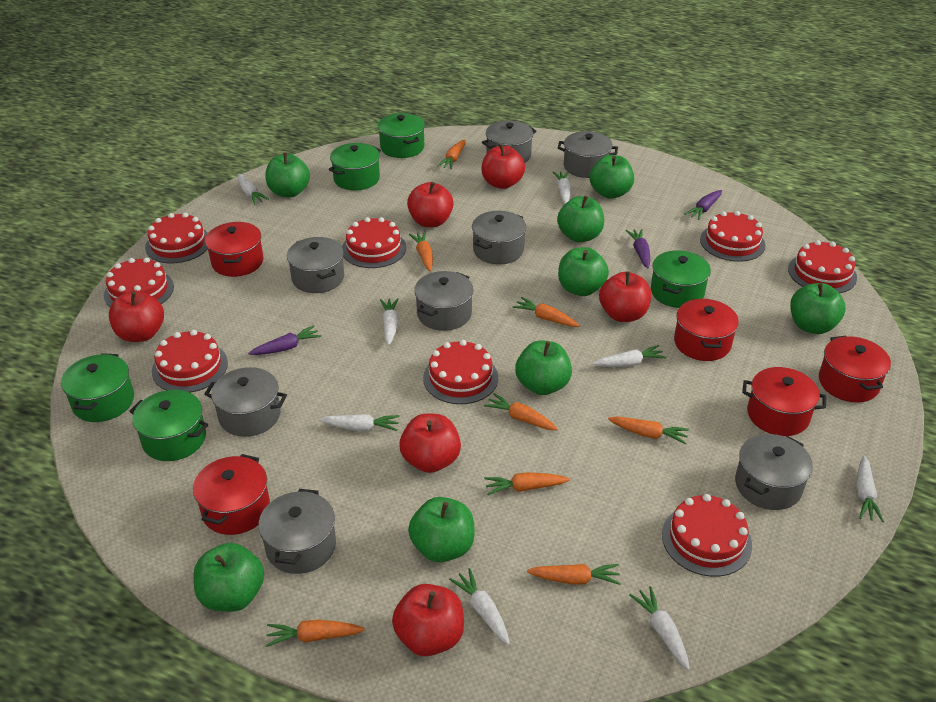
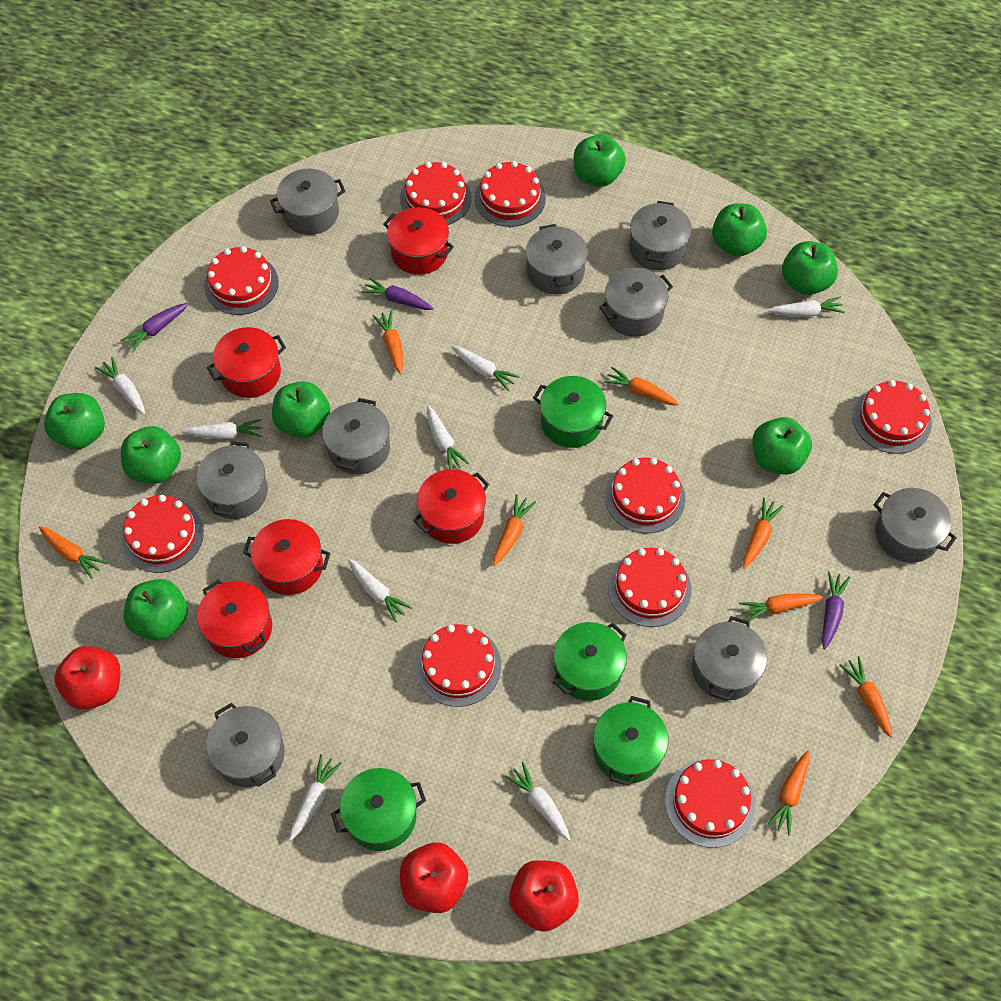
green pot: 5 -> 4
grey pot: 8 -> 9
red apple: 6 -> 3
red cake: 8 -> 9

